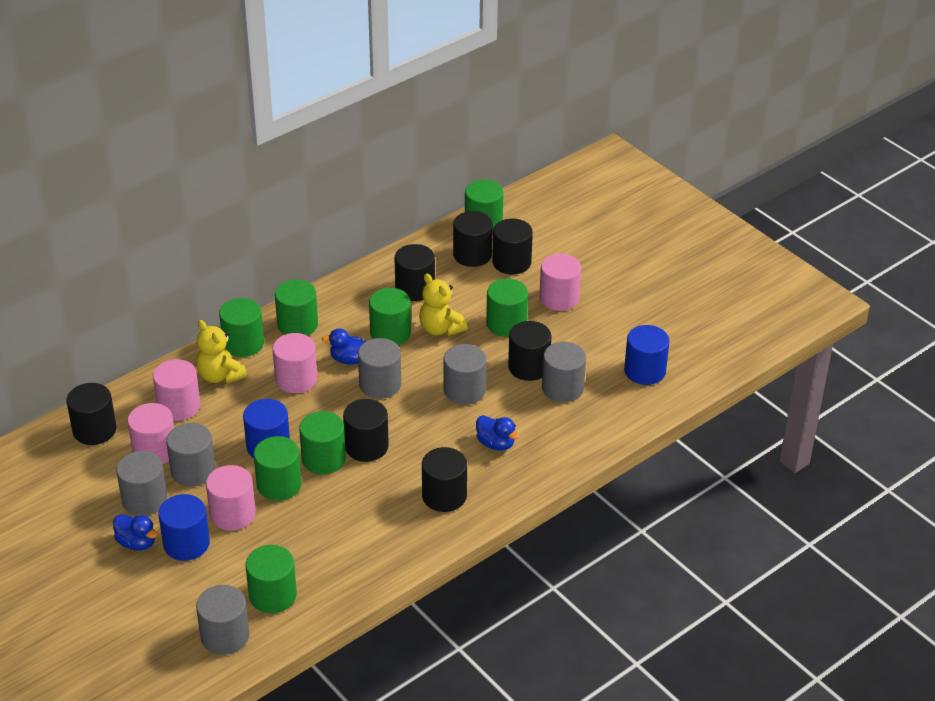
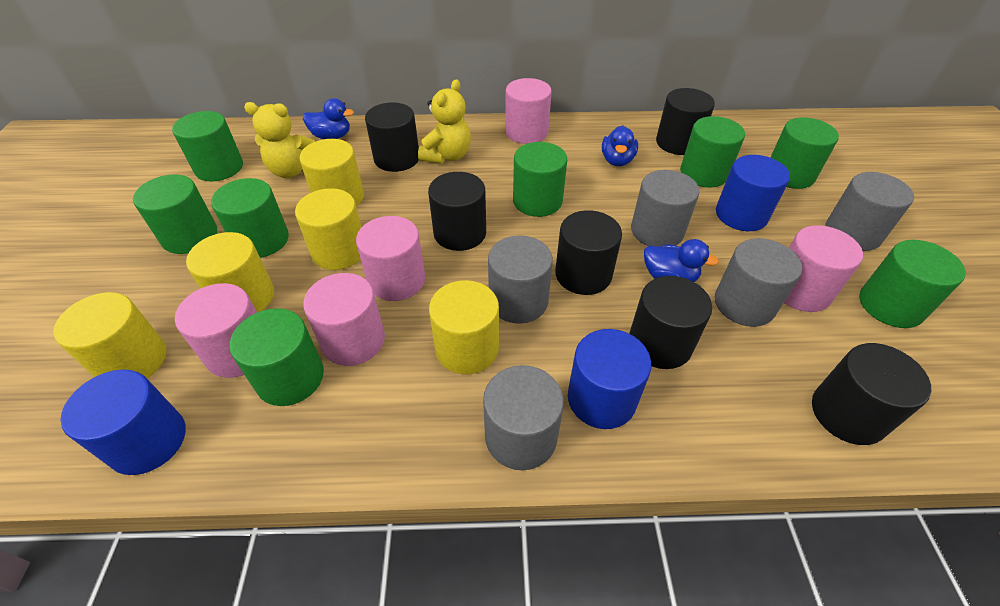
black cylinder: 7 -> 6
grey cylinder: 6 -> 5
yellow cylinder: 0 -> 5

